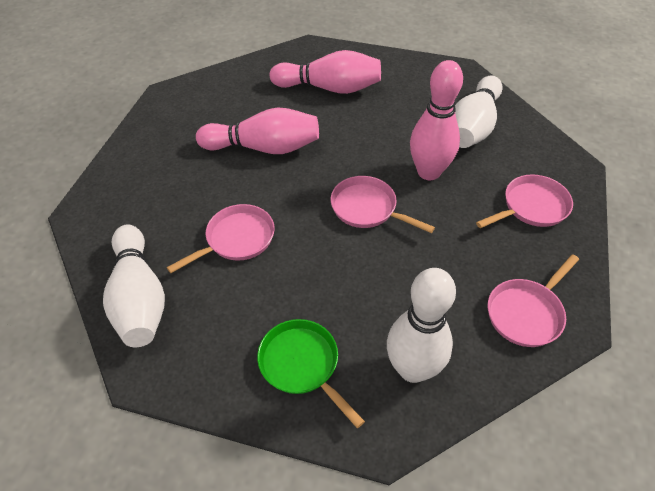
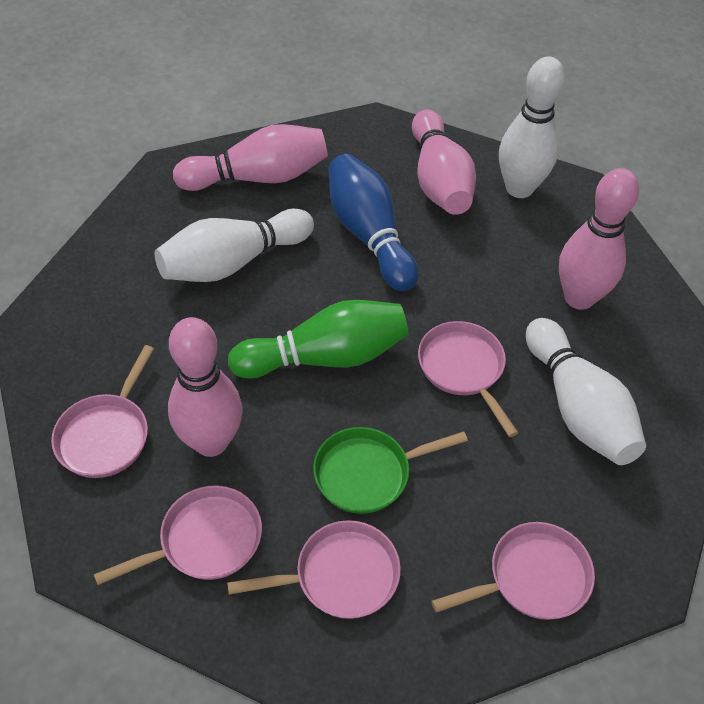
blue bowling pin: 0 -> 1
green bowling pin: 0 -> 1
pink bowling pin: 3 -> 4
pink pan: 4 -> 5

